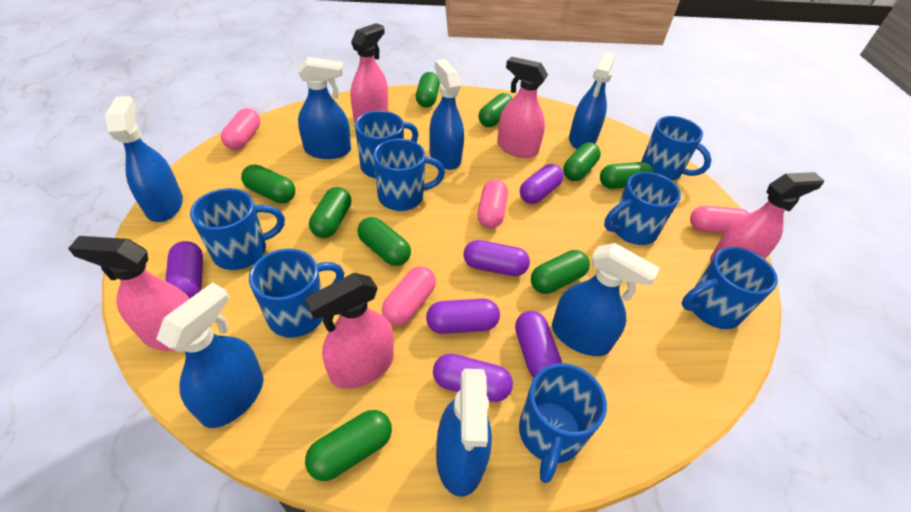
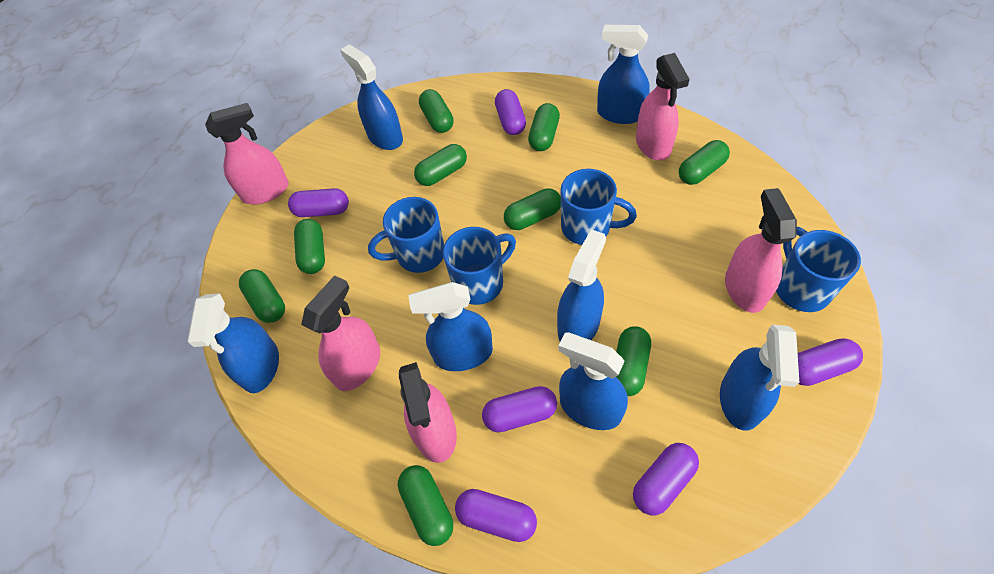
blue mug: 8 -> 4
pink capsule: 4 -> 0

